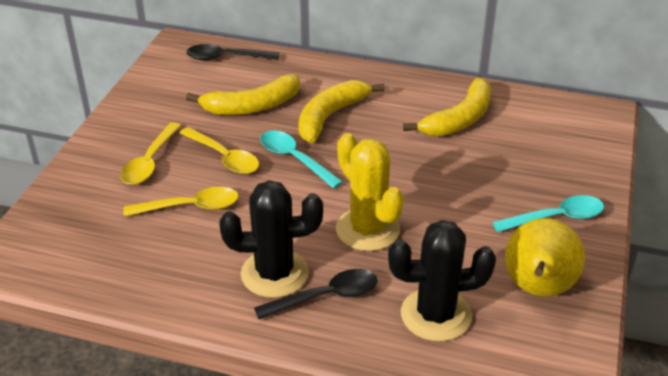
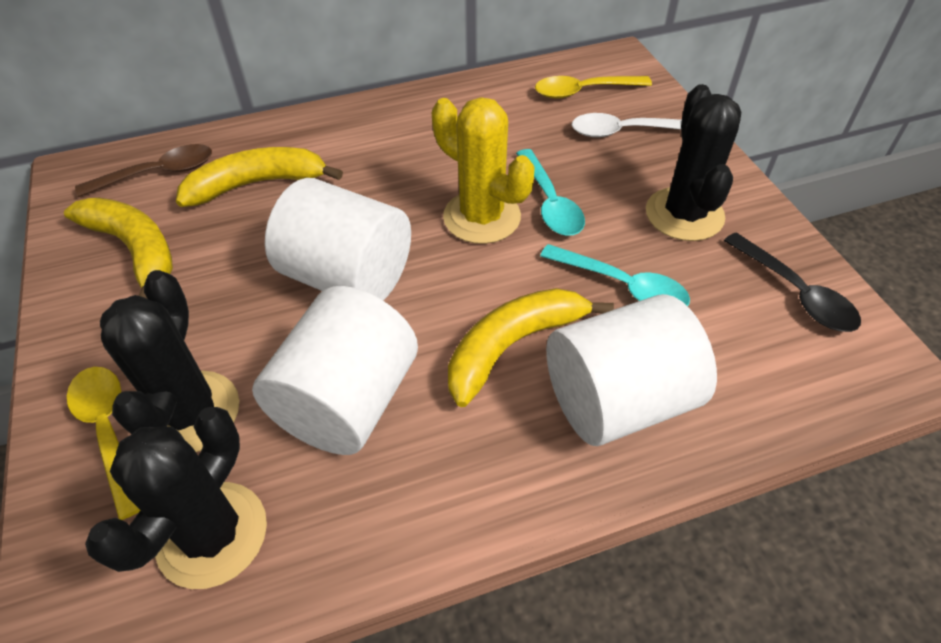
black cactus: 2 -> 3
black spoon: 2 -> 1
brown spoon: 0 -> 1
white cylinder: 0 -> 3
white spoon: 0 -> 1
yellow pear: 1 -> 0
yellow spoon: 3 -> 2

